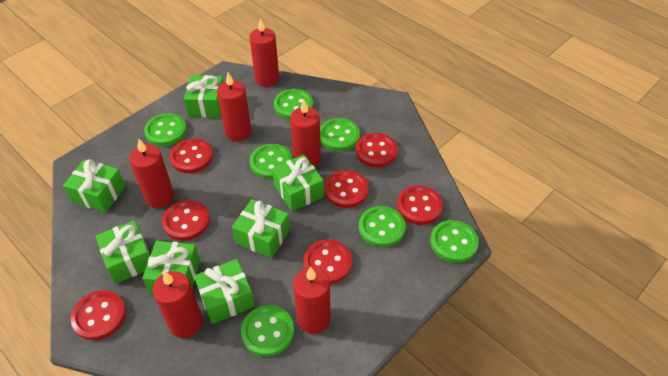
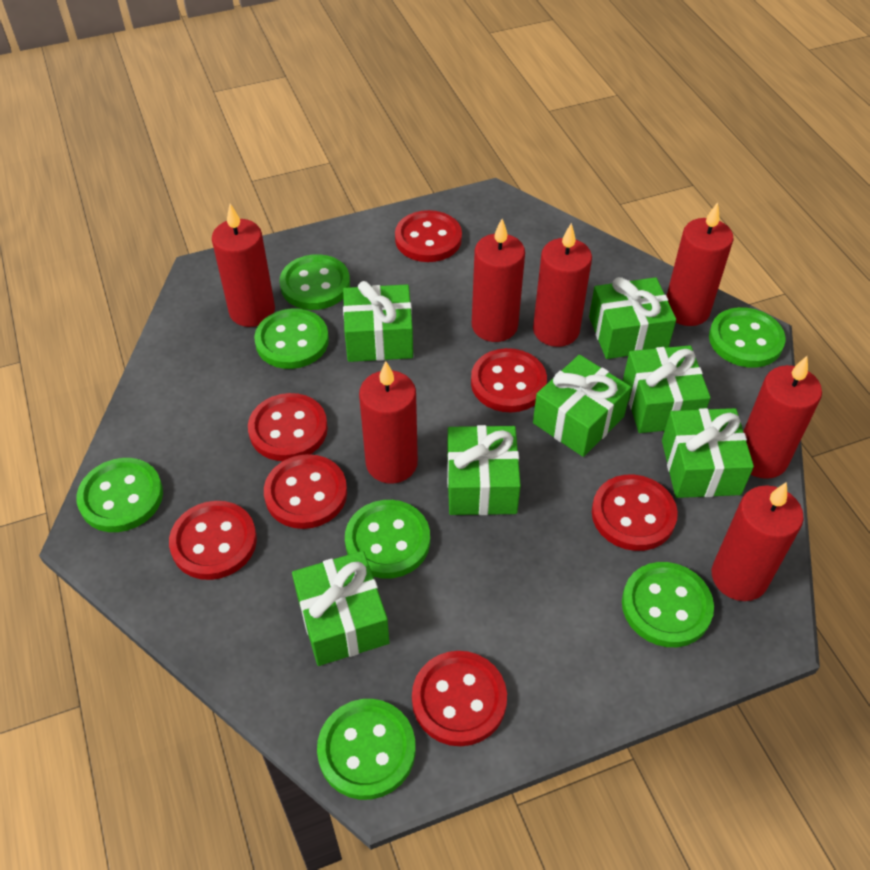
red candle: 6 -> 7

